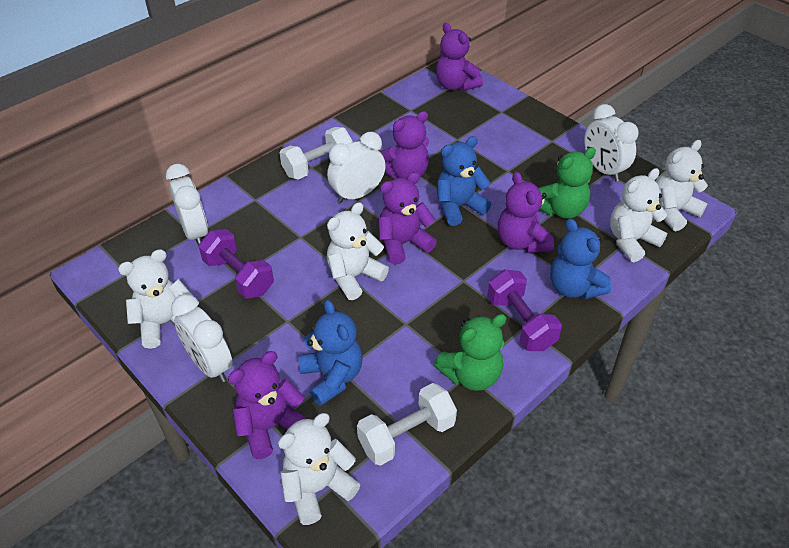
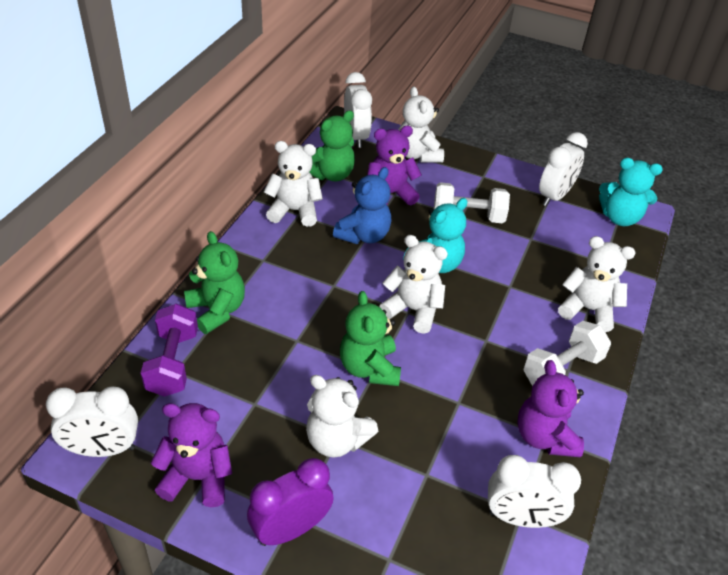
blue teddy bear: 3 -> 1
green teddy bear: 2 -> 3
purple clock: 0 -> 1
purple dumbbell: 2 -> 1
purple teddy bear: 5 -> 3
turquoise teddy bear: 0 -> 2

